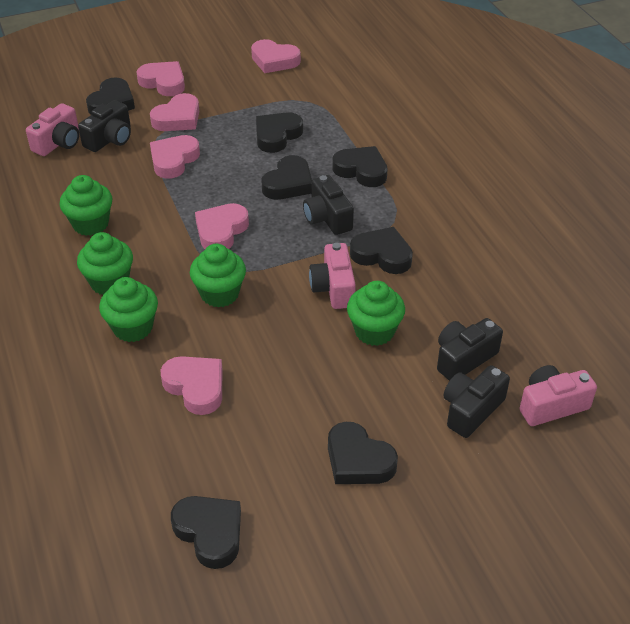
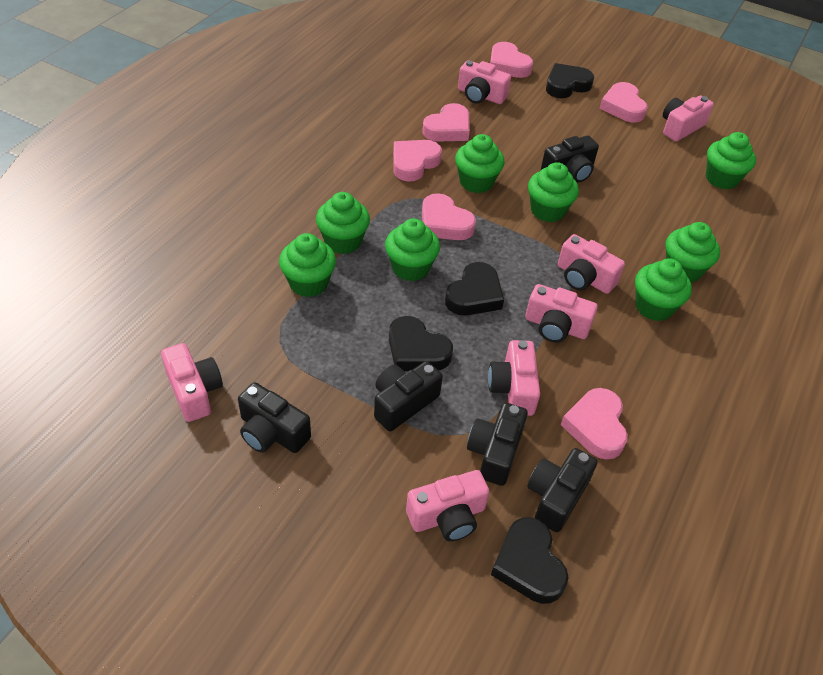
black camera: 4 -> 5
black heart: 7 -> 4
green cupcake: 5 -> 8
pink camera: 3 -> 7

